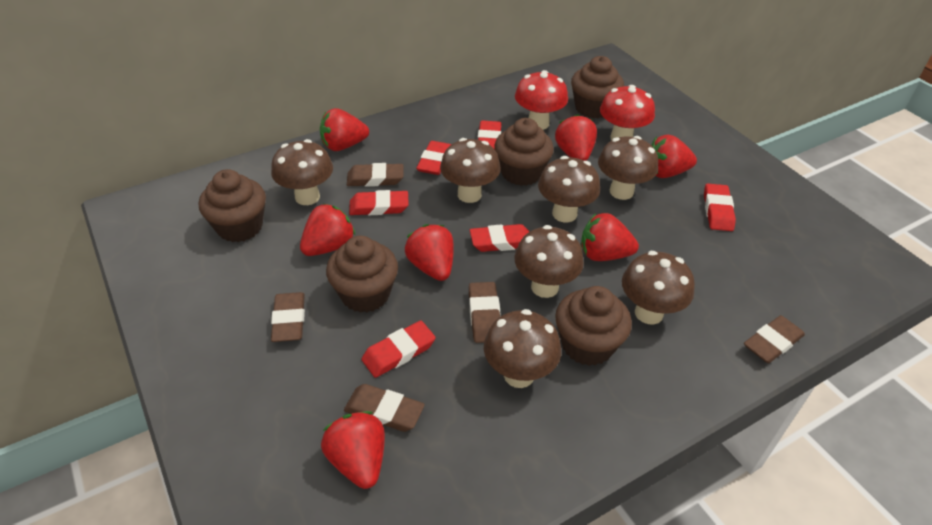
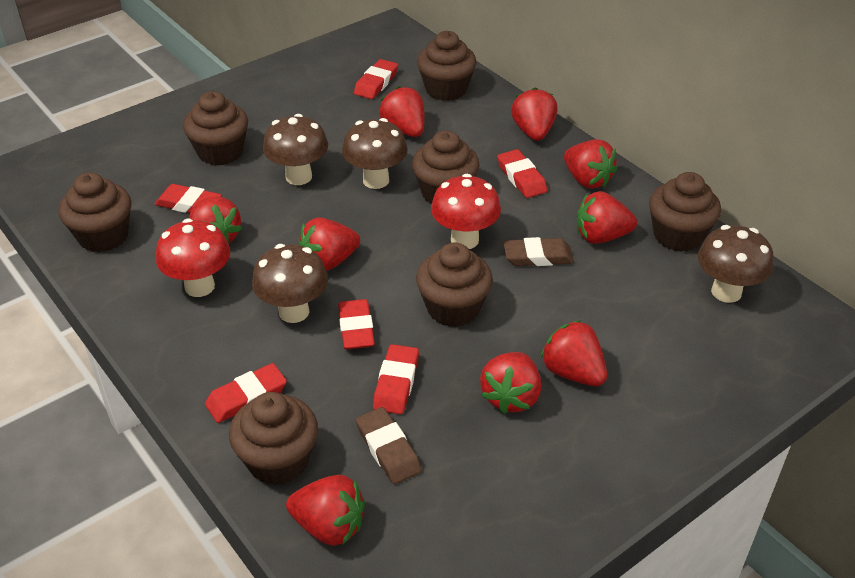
brown cupcake: 5 -> 7
brown eraser: 5 -> 2
brown mushroom: 7 -> 4
red strawberry: 7 -> 9

